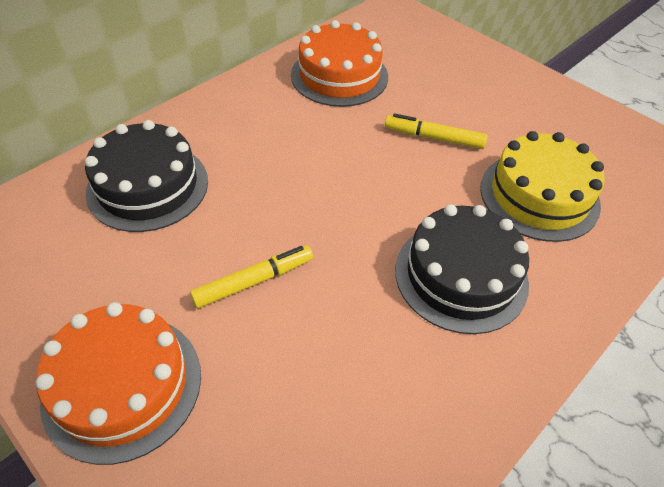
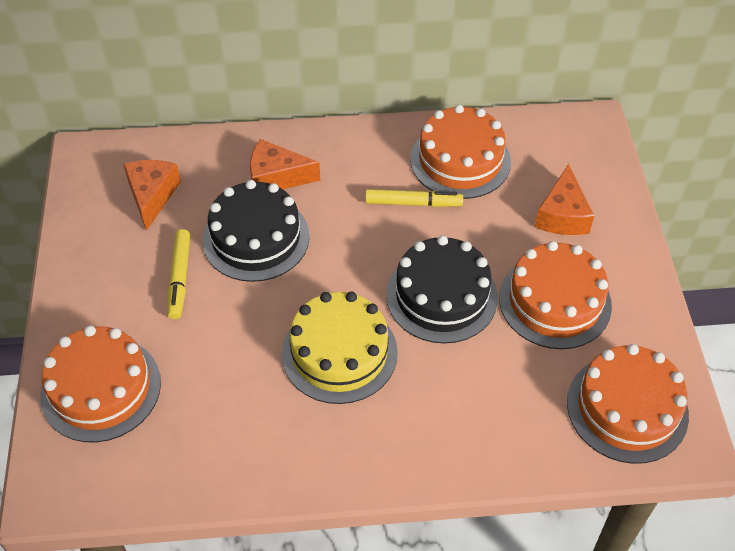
orange cake: 2 -> 4
orange cheese: 0 -> 3

